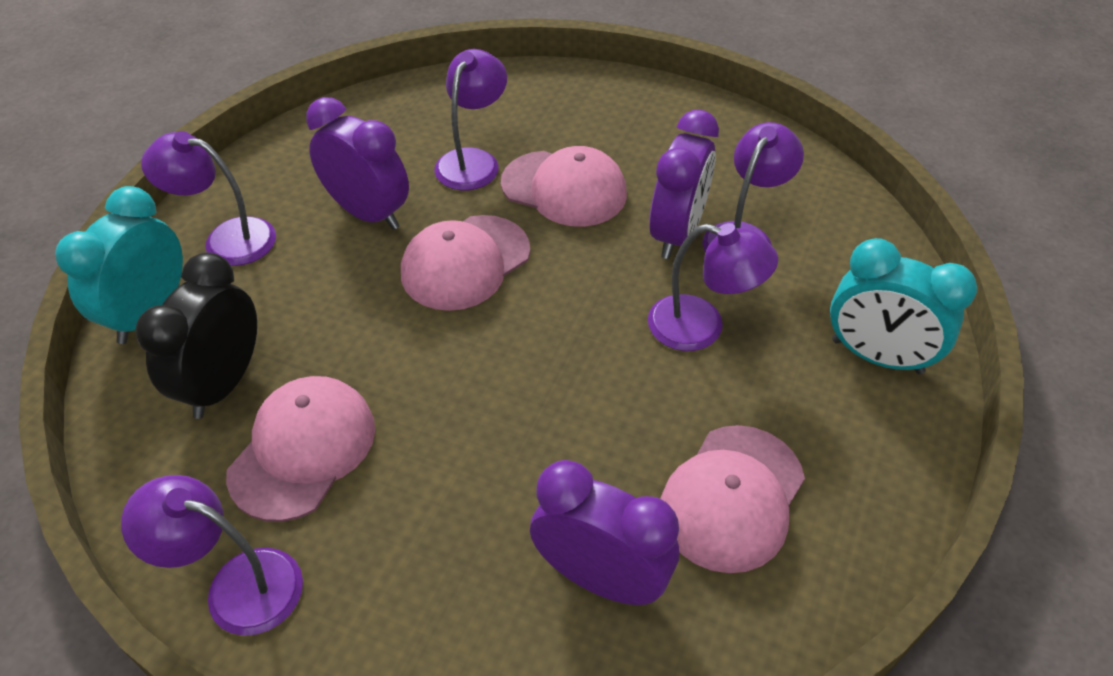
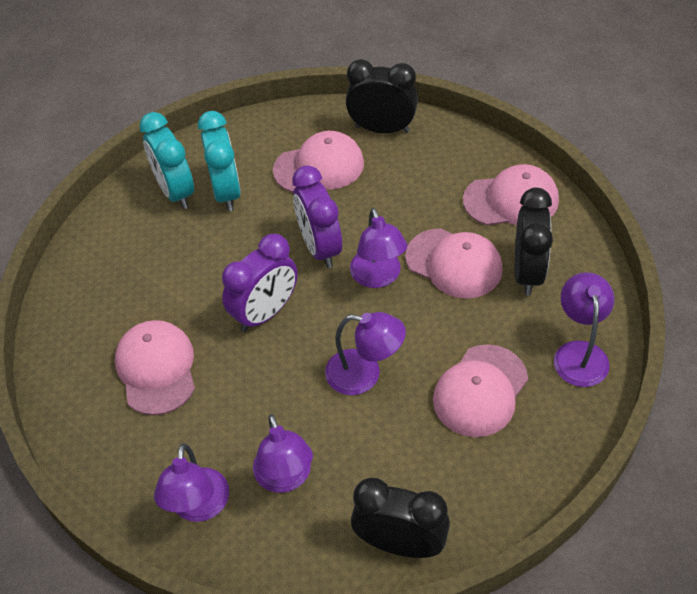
black clock: 1 -> 3
pink cap: 4 -> 5
purple clock: 3 -> 2

